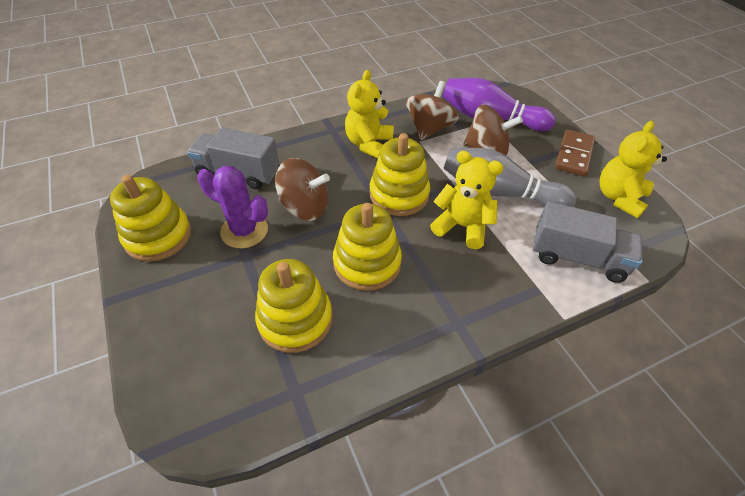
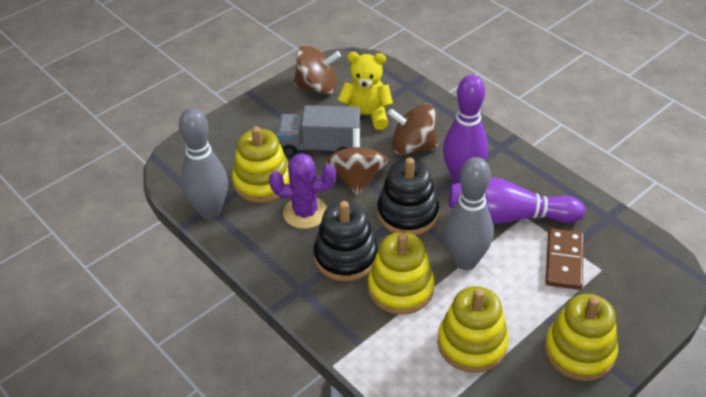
black stacking toy: 0 -> 2
grey bowling pin: 1 -> 2
grey truck: 2 -> 1
purple bowling pin: 1 -> 2
yellow teddy bear: 3 -> 1

